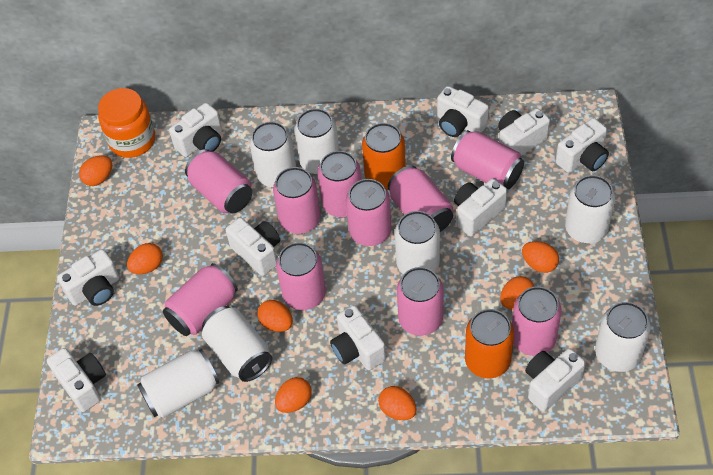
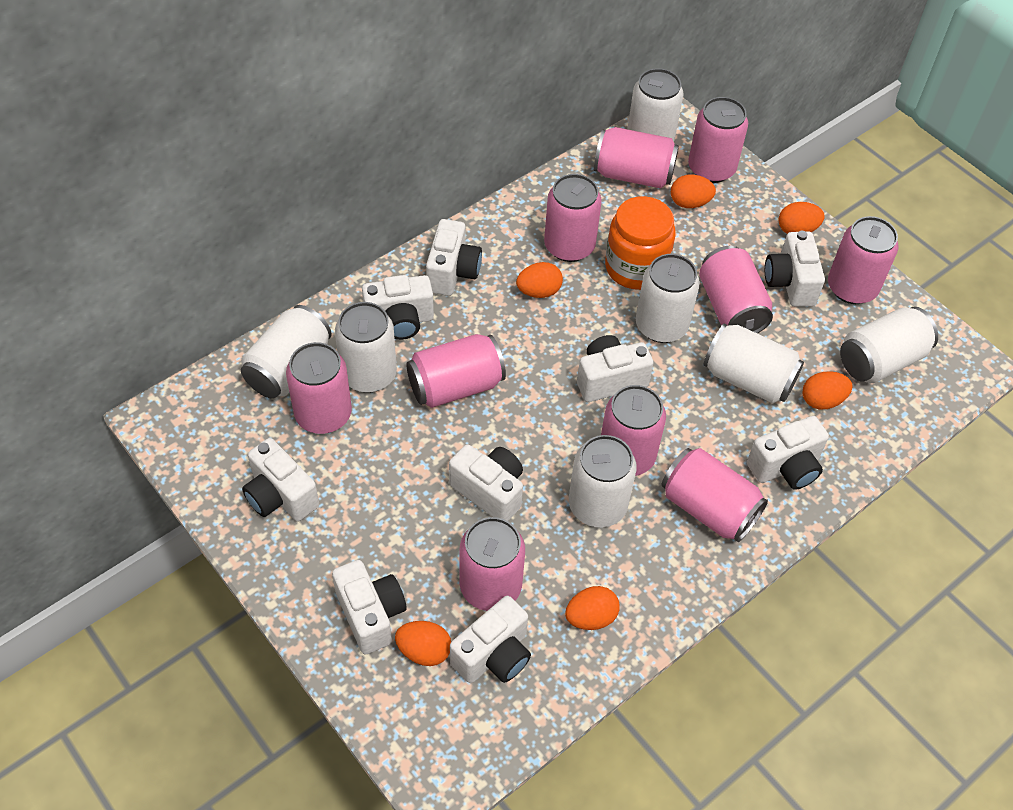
orange can: 2 -> 0
orange egg: 7 -> 6
white camera: 10 -> 9

